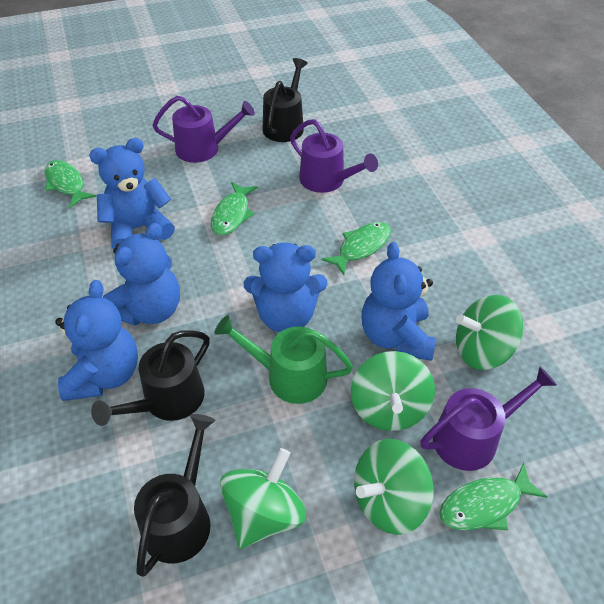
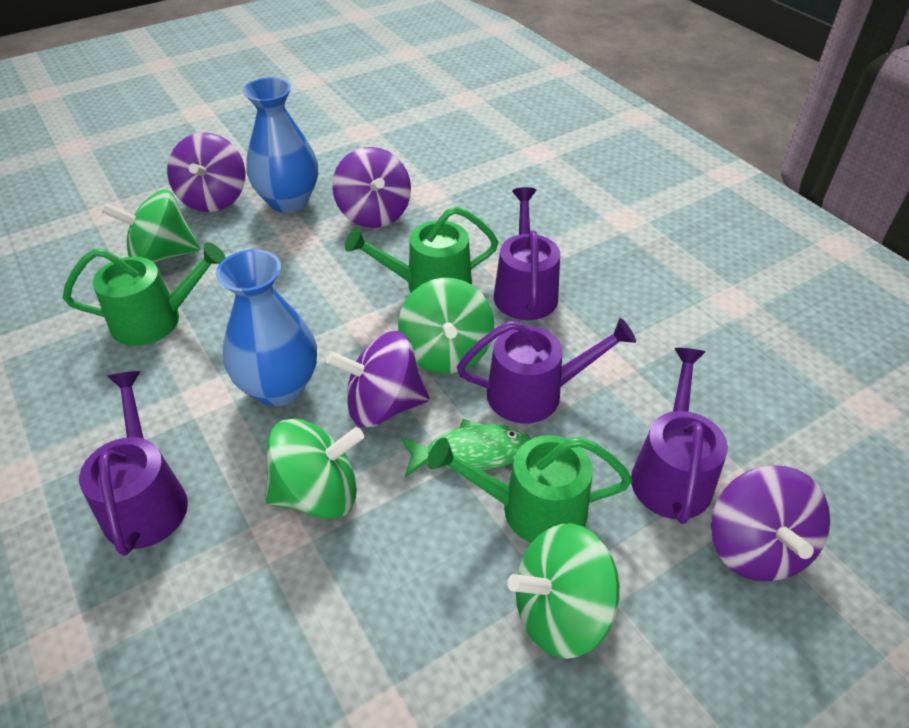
black watering can: 3 -> 0
blue teddy bear: 5 -> 0
blue vase: 0 -> 2
green fish: 4 -> 1
green watering can: 1 -> 3
purple spinning top: 0 -> 4
purple watering can: 3 -> 4

